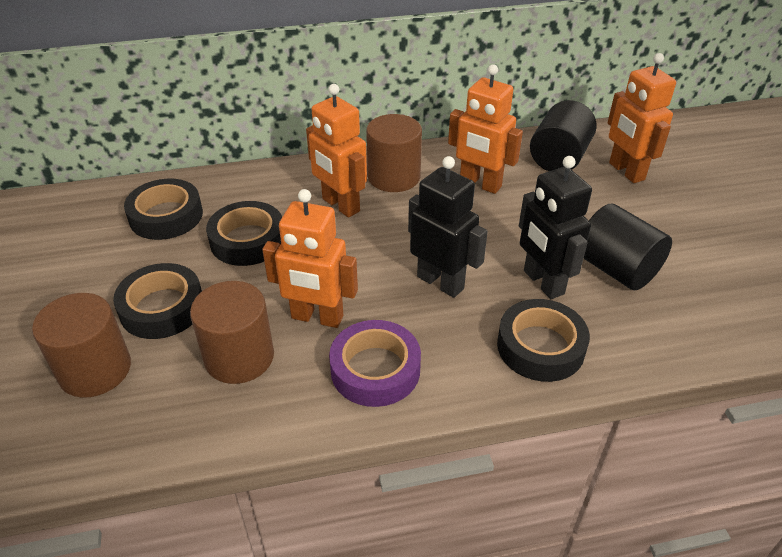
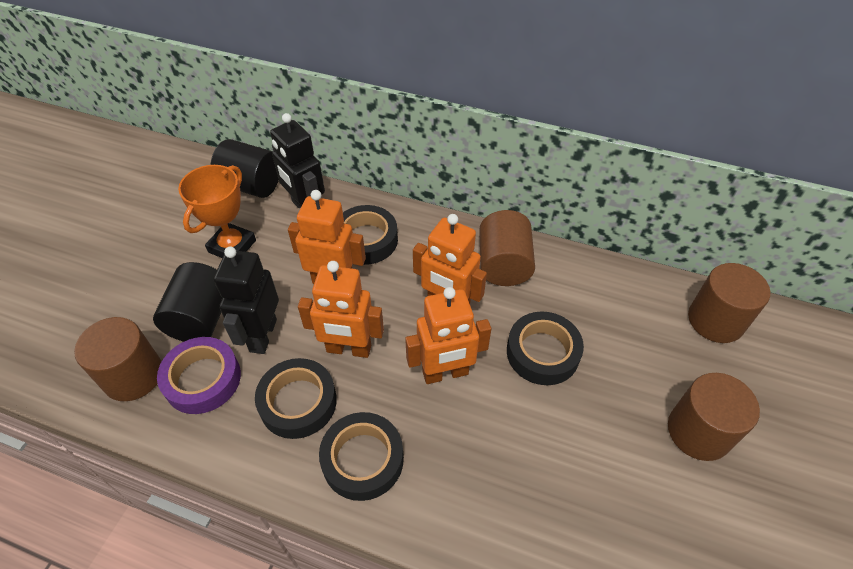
brown cylinder: 3 -> 4
orange trophy: 0 -> 1

